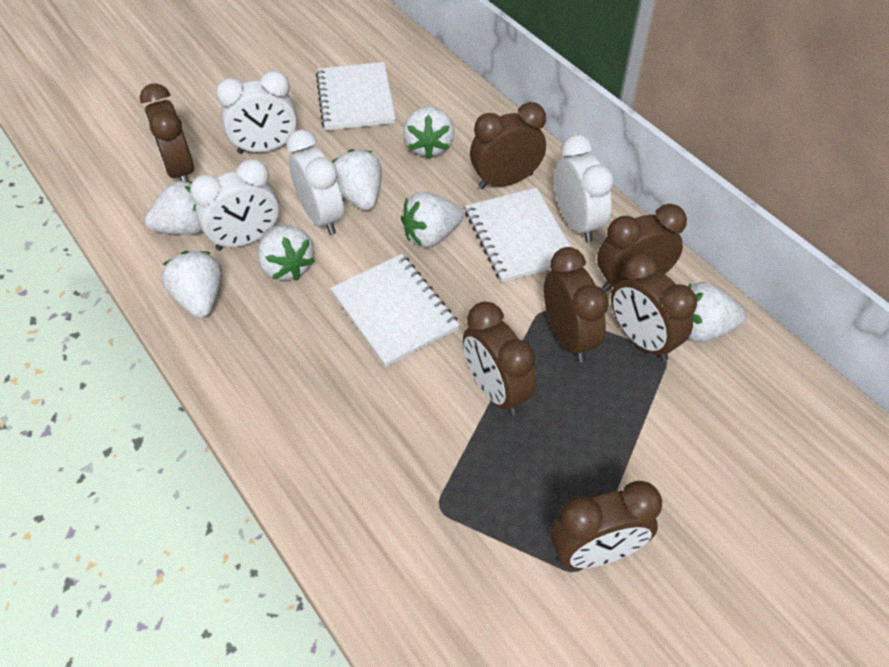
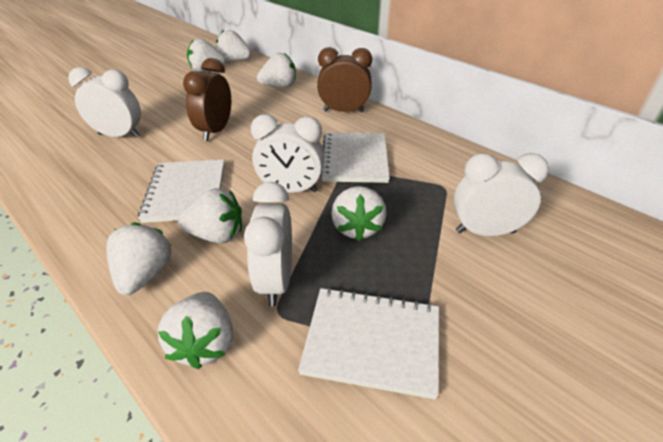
brown clock: 7 -> 2

